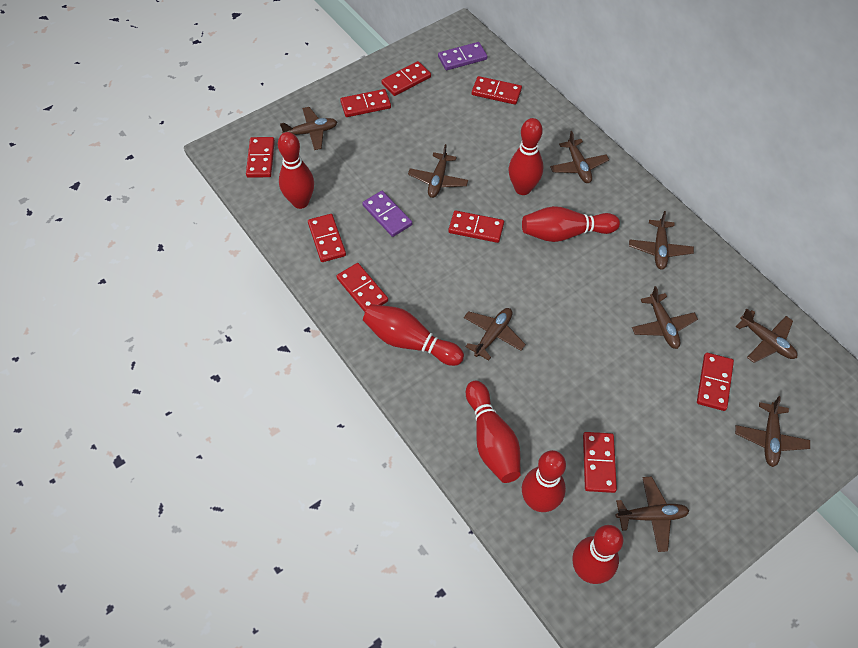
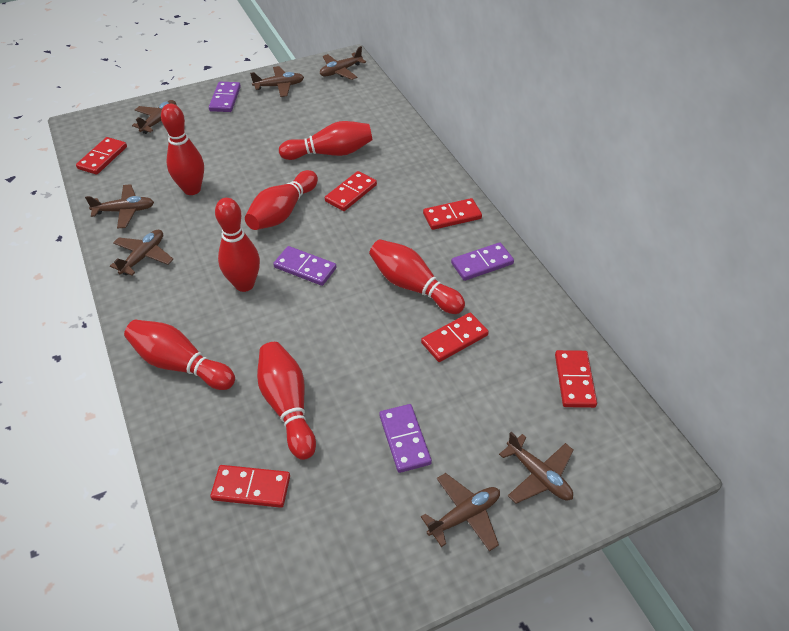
brown plane: 9 -> 7
purple domino: 2 -> 4
red domino: 9 -> 6

